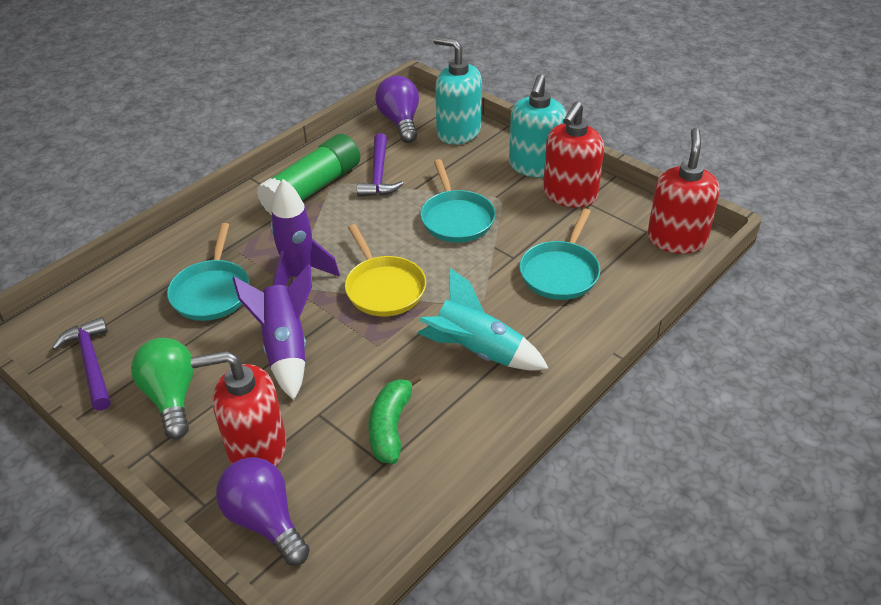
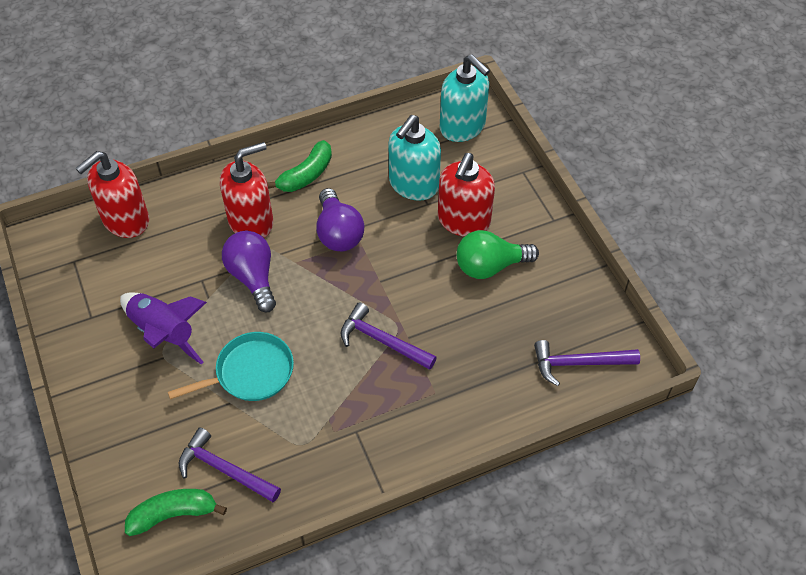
green banana: 1 -> 2
green glue stick: 1 -> 0
purple hammer: 2 -> 3
purple rocket: 2 -> 1
turquoise pan: 3 -> 1
turquoise rocket: 1 -> 0
yellow pan: 1 -> 0

